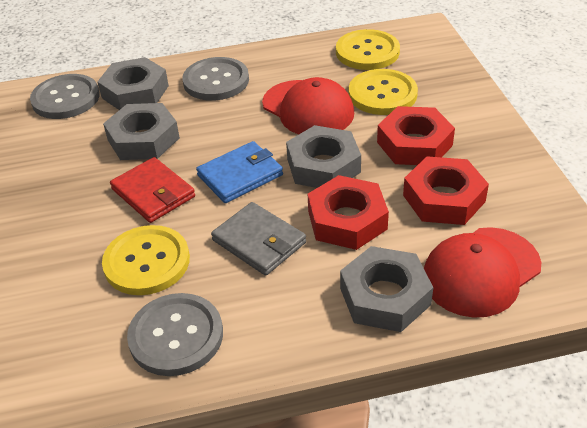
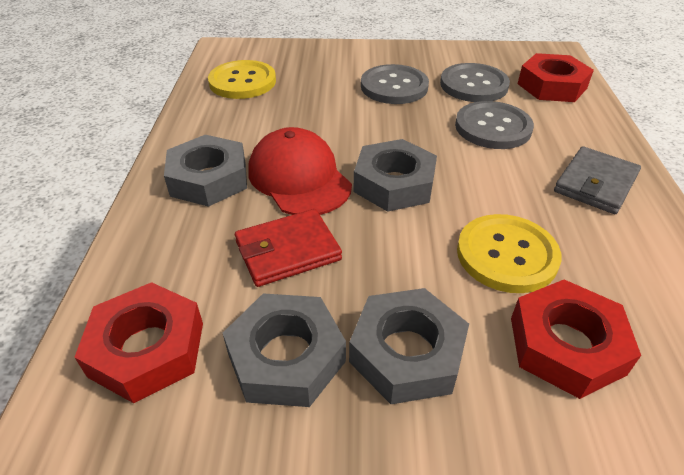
blue wallet: 1 -> 0
red cap: 2 -> 1
yellow button: 3 -> 2

